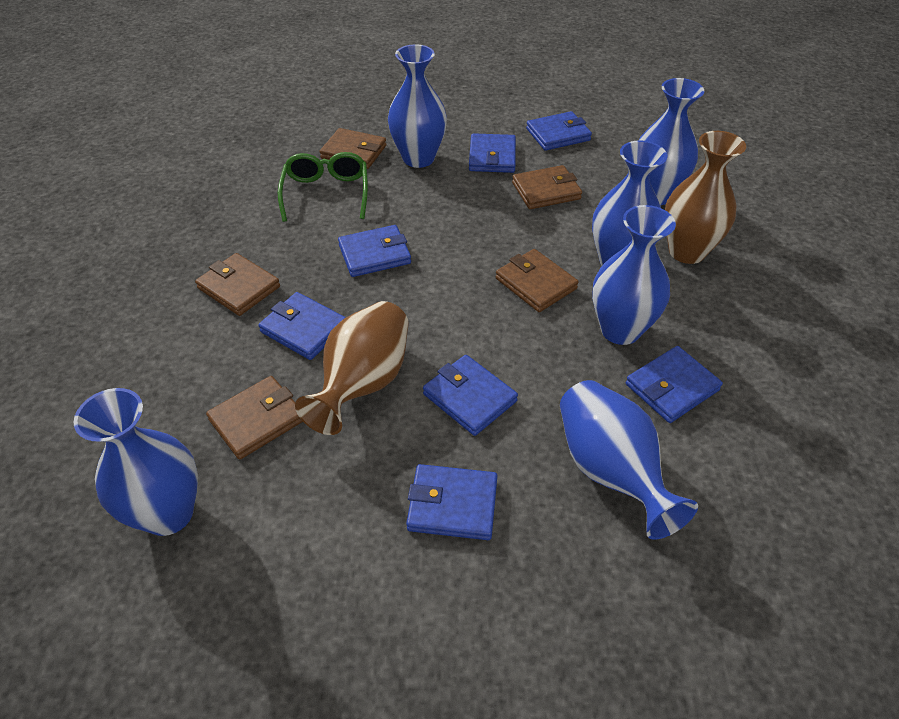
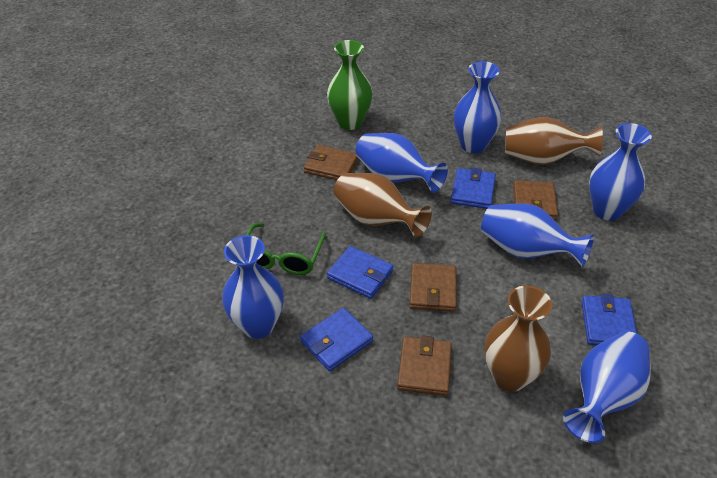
blue wallet: 7 -> 4
brown vase: 2 -> 3
brown wallet: 5 -> 4
green vase: 0 -> 1

